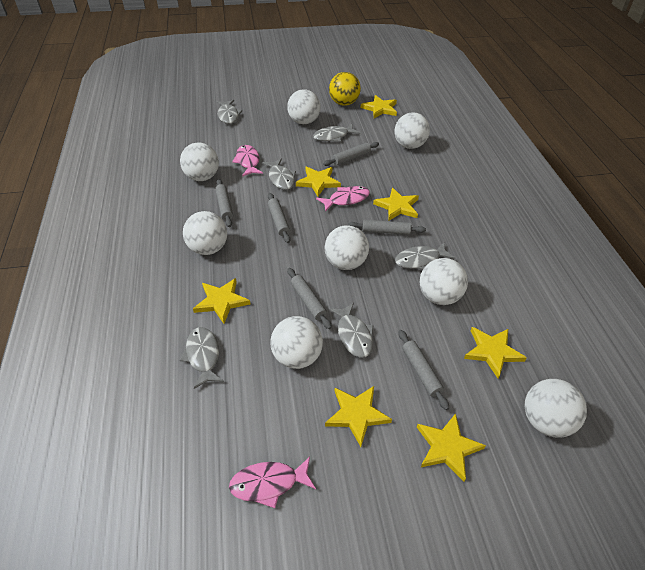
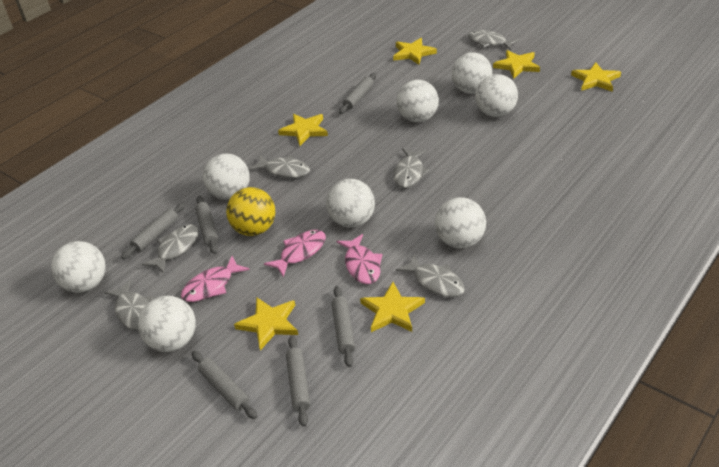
yellow star: 7 -> 6

